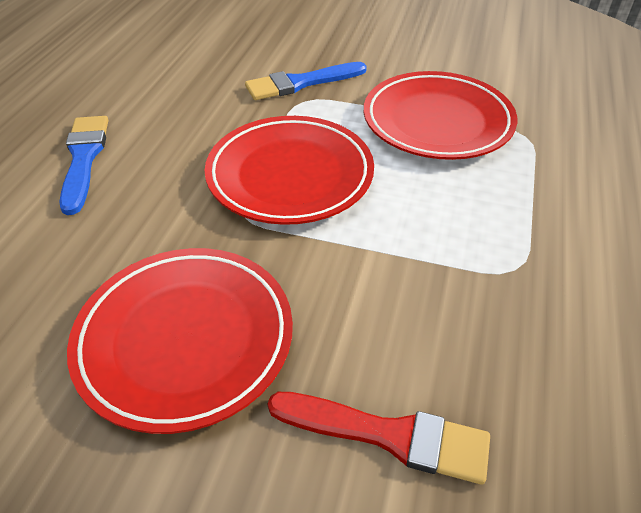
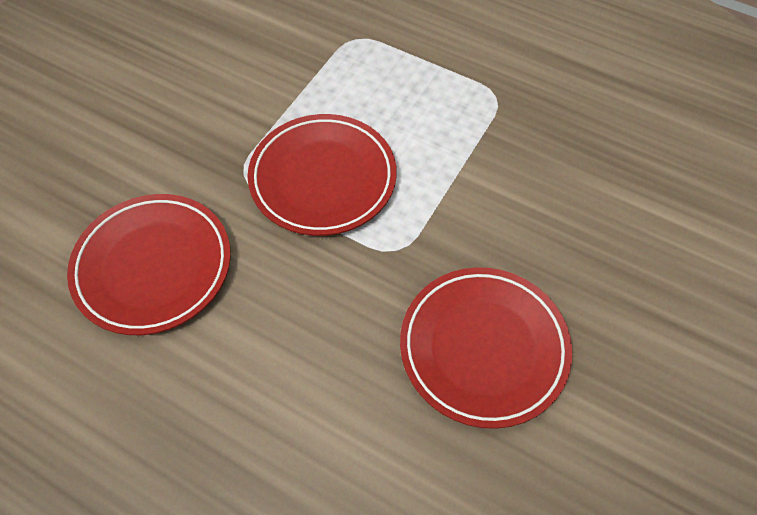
blue brush: 2 -> 0
red brush: 1 -> 0

